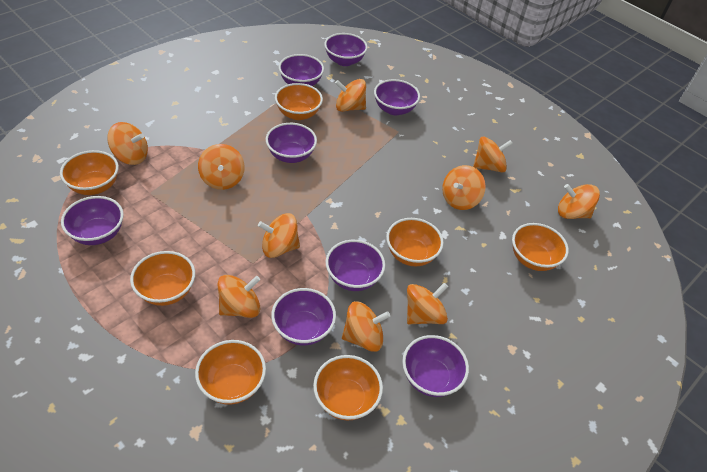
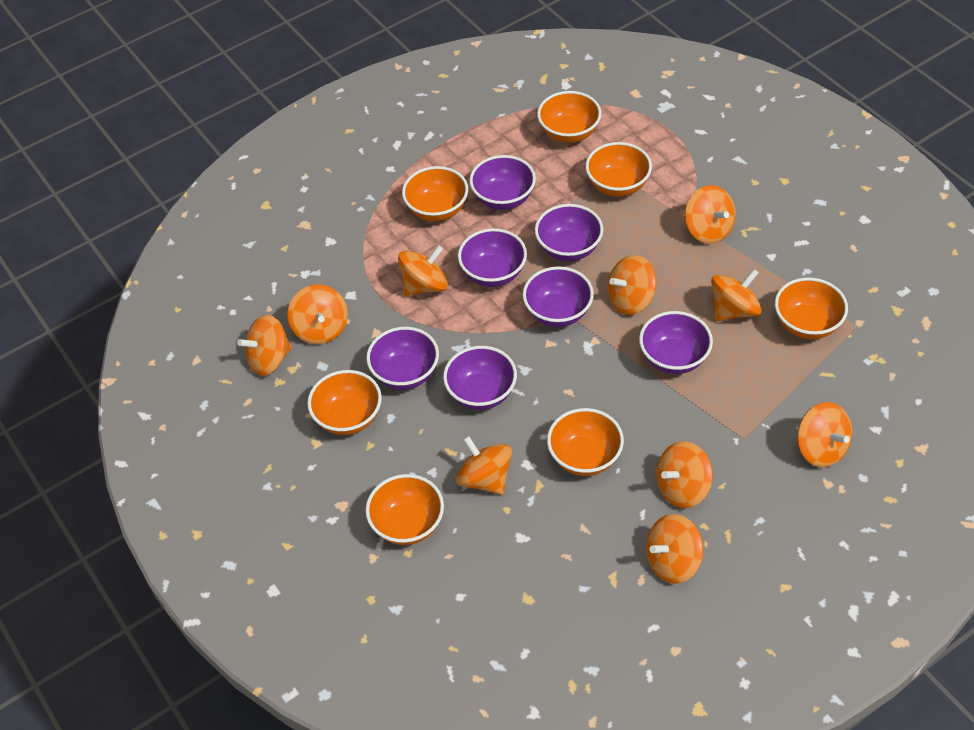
purple bowl: 8 -> 7

